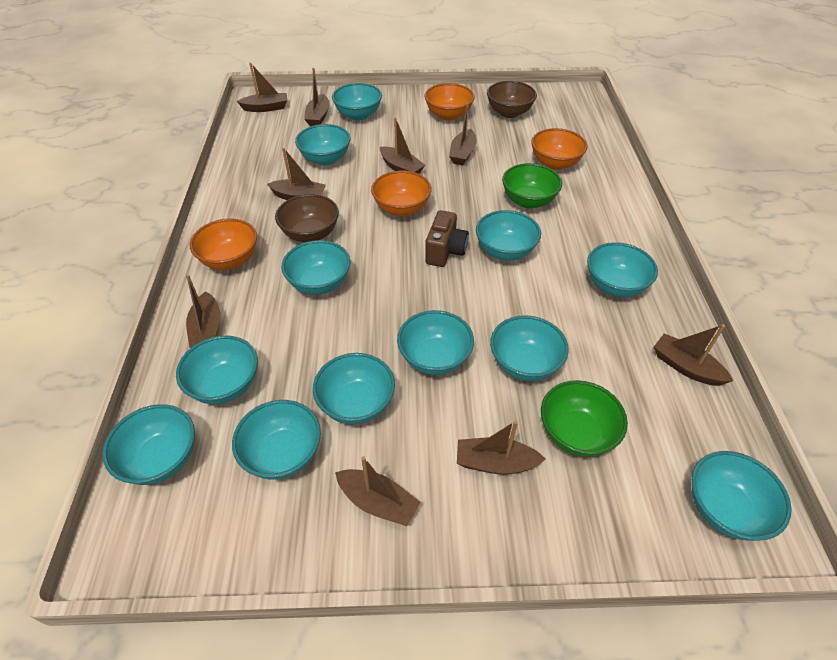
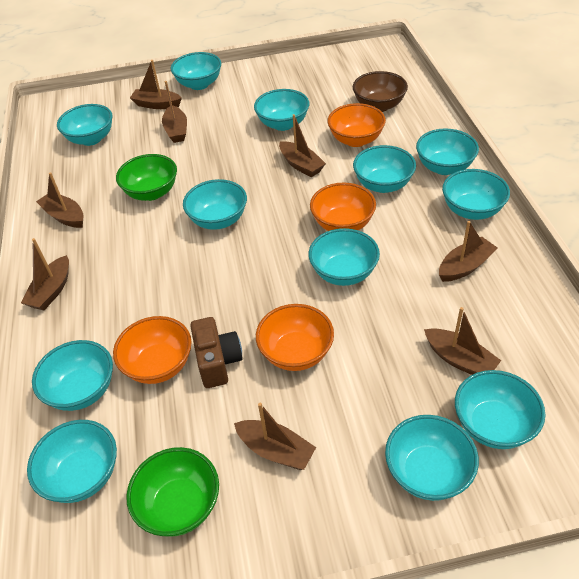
brown boat: 9 -> 8
brown bowl: 2 -> 1

